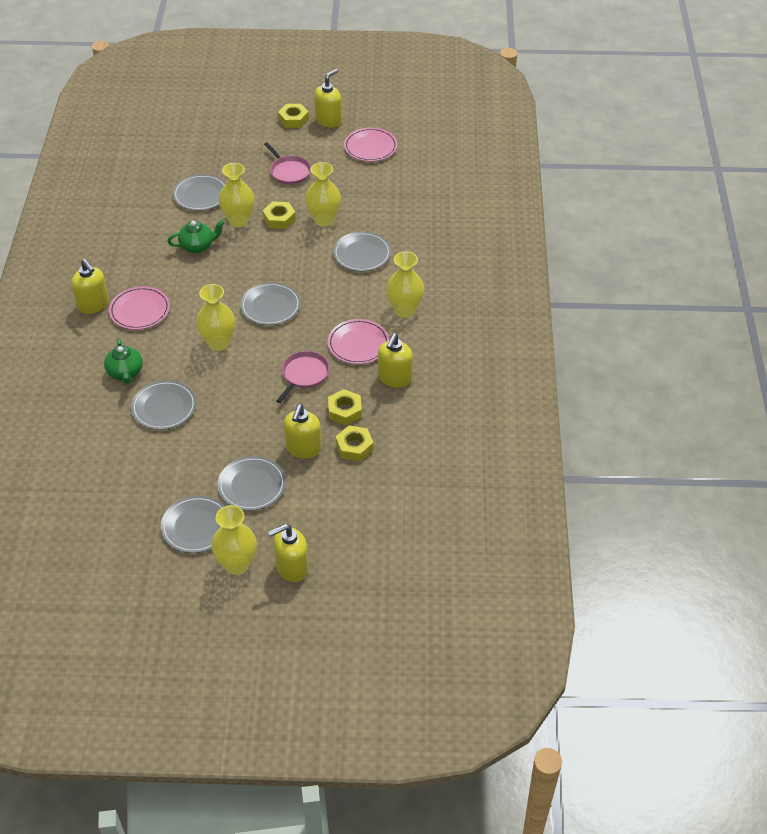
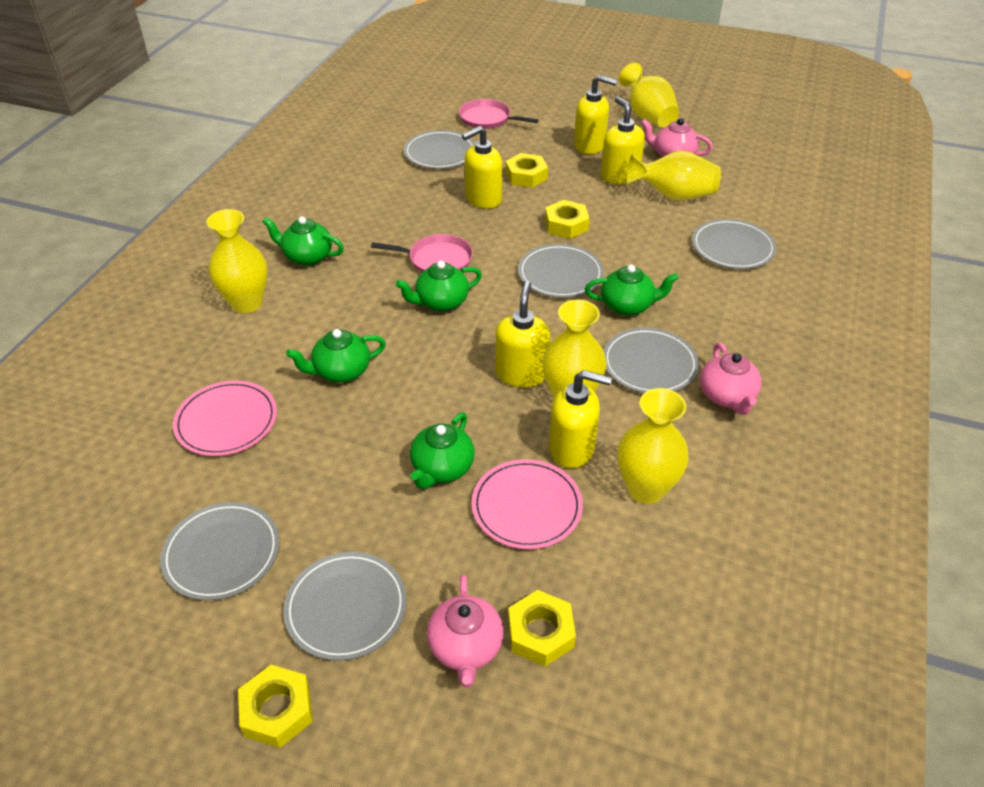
green teapot: 2 -> 5
pink plate: 3 -> 2
pink teapot: 0 -> 3

